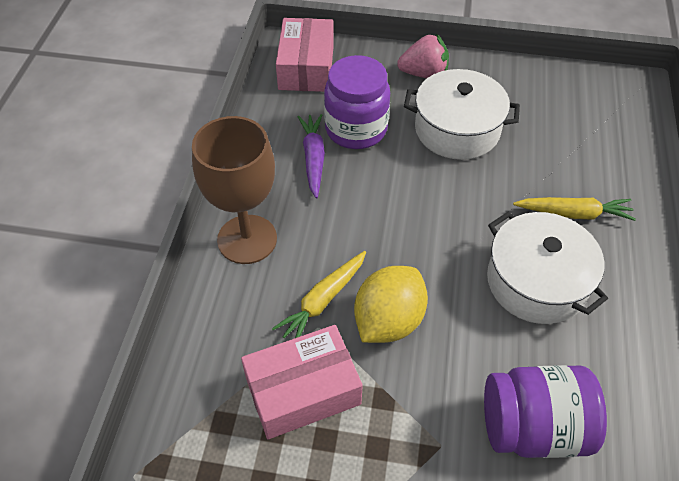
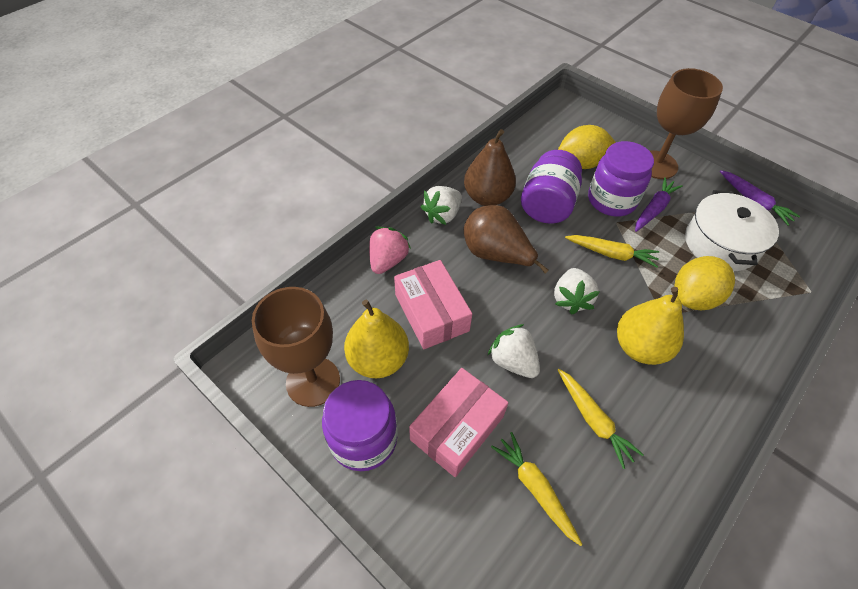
brown goblet: 1 -> 2
brown pear: 0 -> 2
purple carrot: 1 -> 2
purple jar: 2 -> 3
white pot: 2 -> 1
white strawberry: 0 -> 3
yellow carrot: 2 -> 3
yellow lemon: 1 -> 2
yellow pear: 0 -> 2

